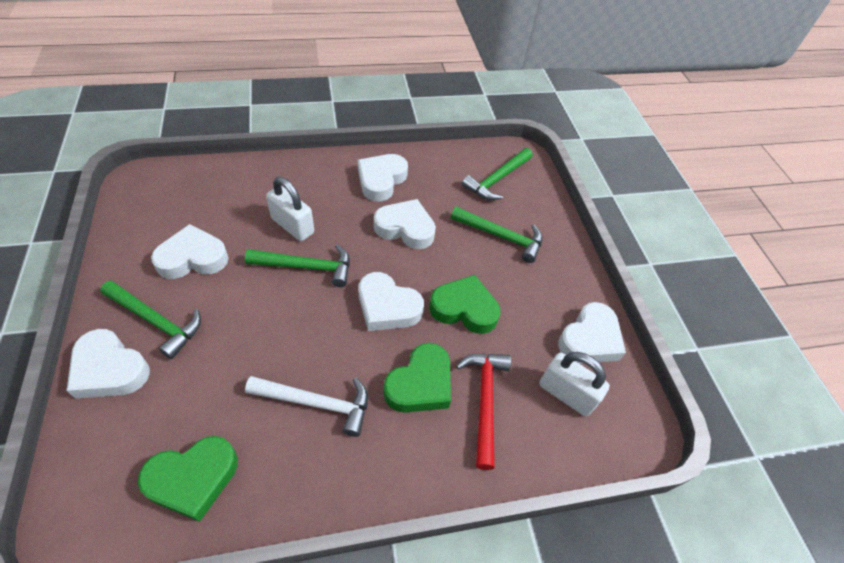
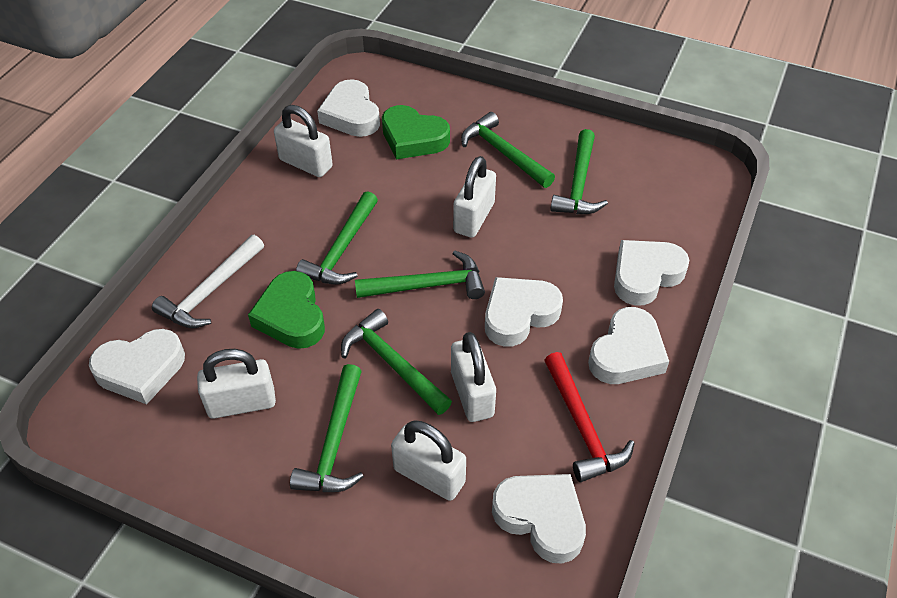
green hammer: 4 -> 6
green heart: 3 -> 2
white padlock: 2 -> 5

